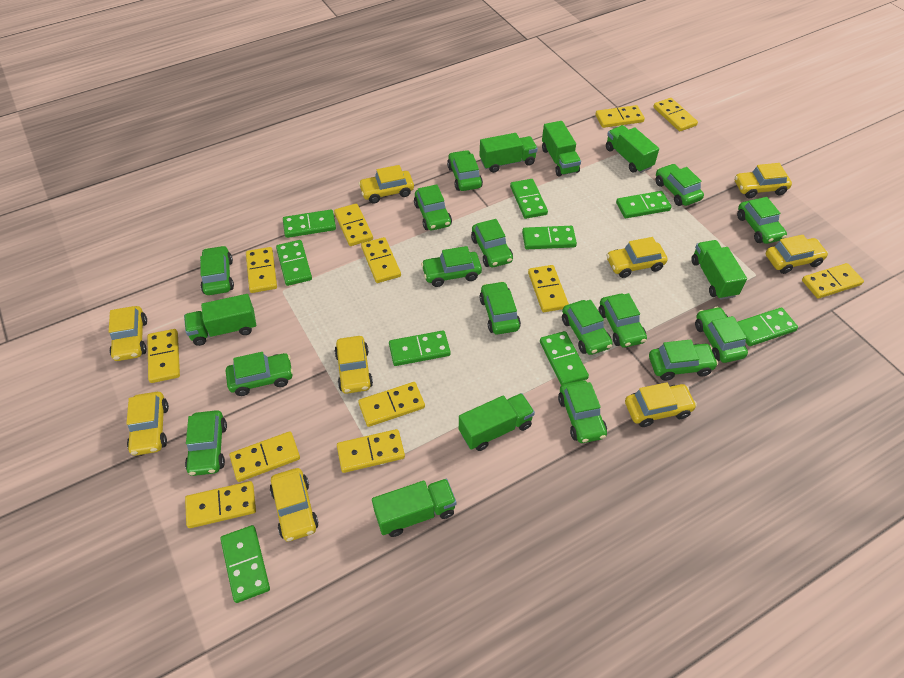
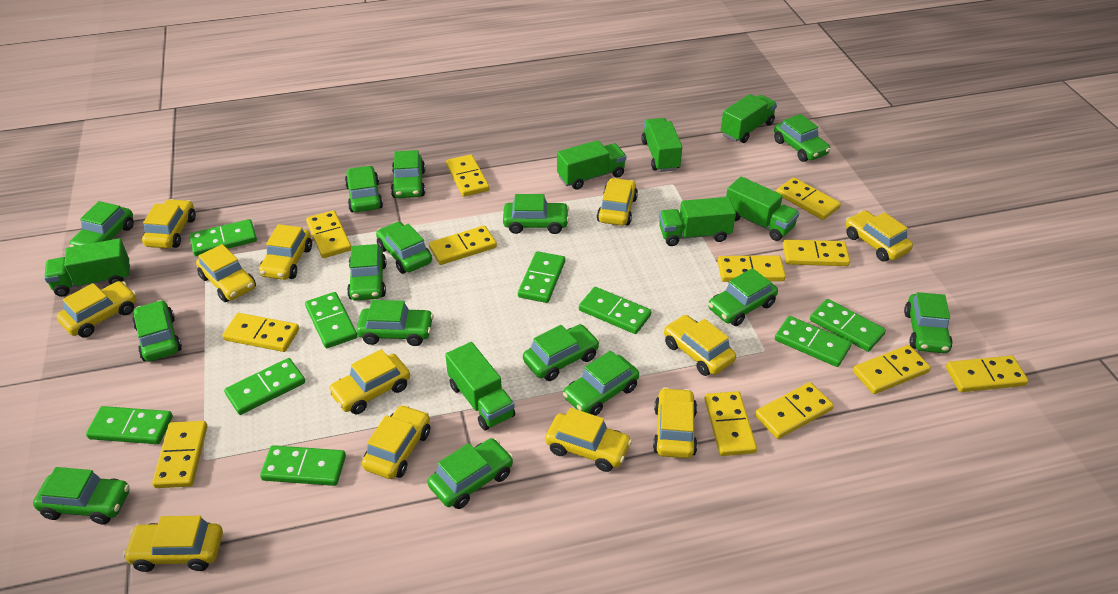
yellow car: 9 -> 12

